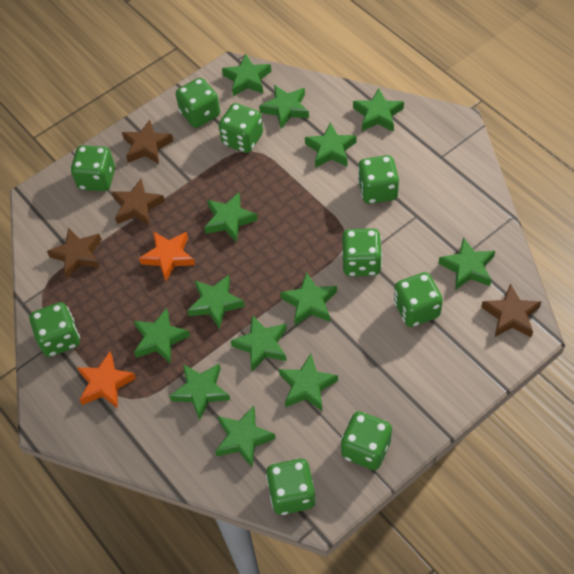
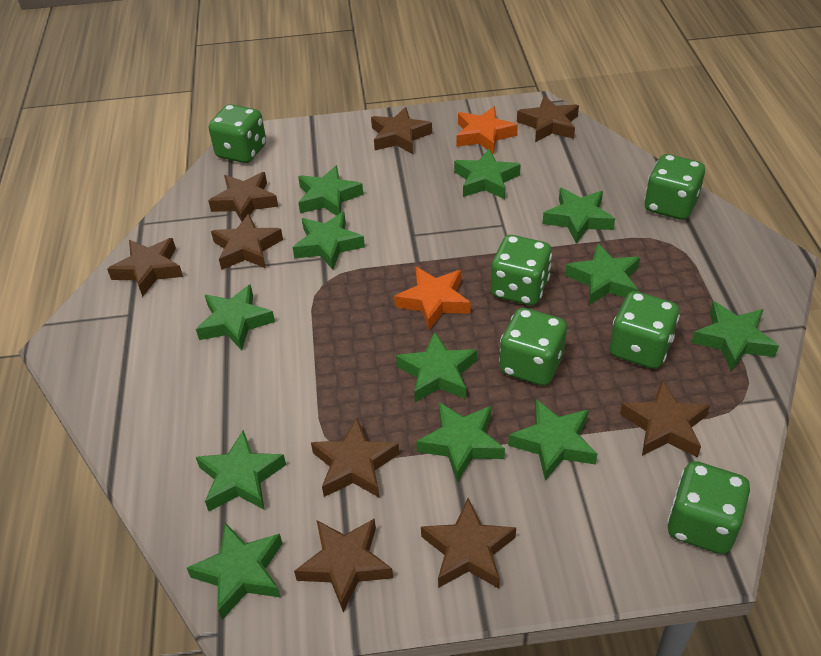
brown star: 4 -> 9
green dice: 9 -> 6
green star: 13 -> 12

